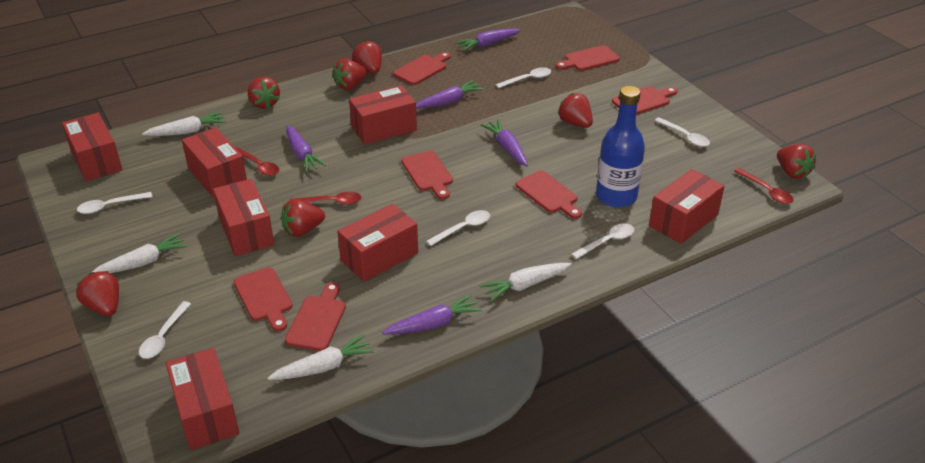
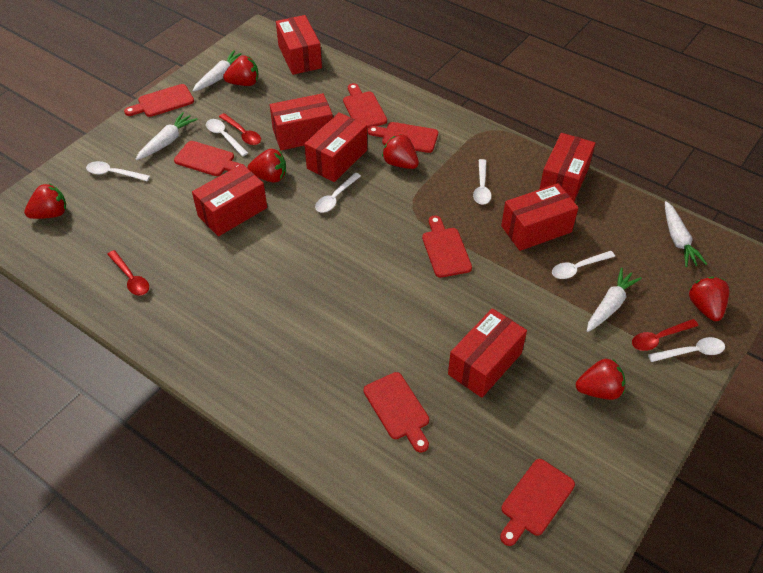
blue bottle: 1 -> 0
purple carrot: 5 -> 0
red strawberry: 7 -> 6

